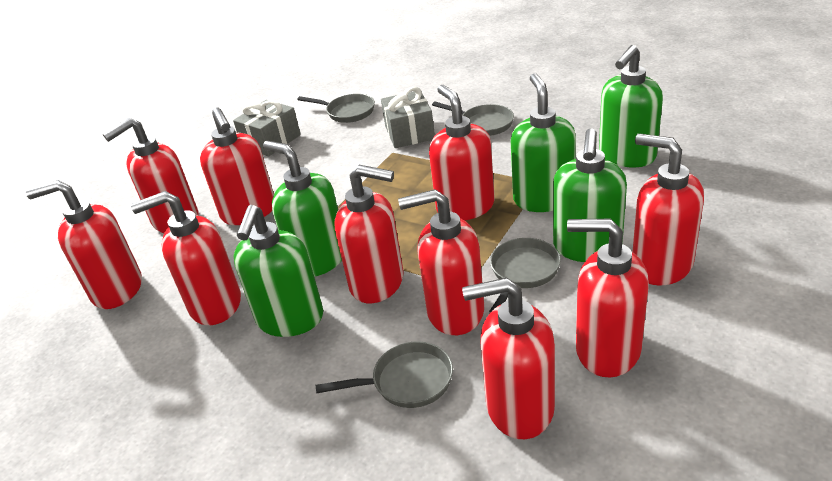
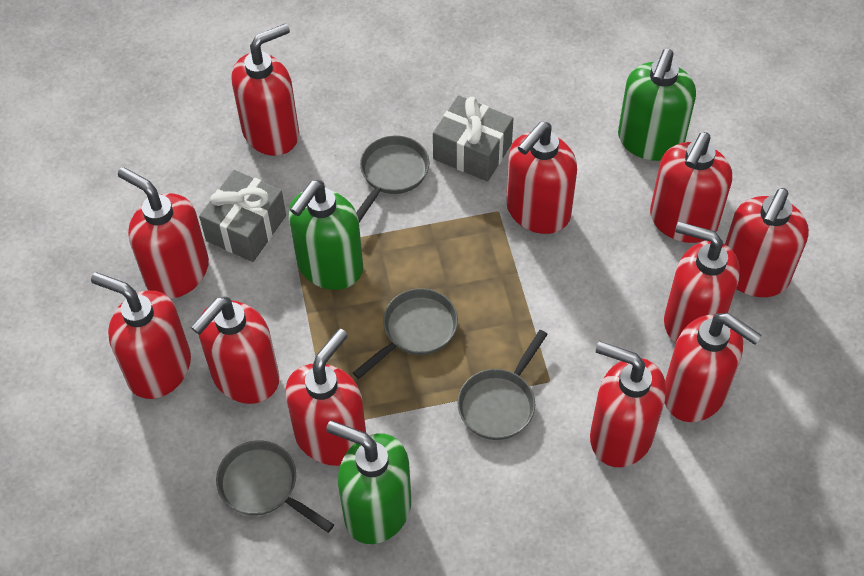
green soap dispenser: 5 -> 3
red soap dispenser: 10 -> 11

